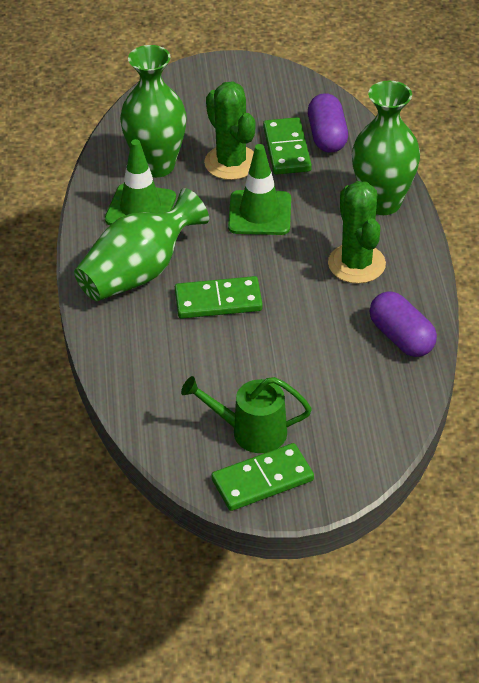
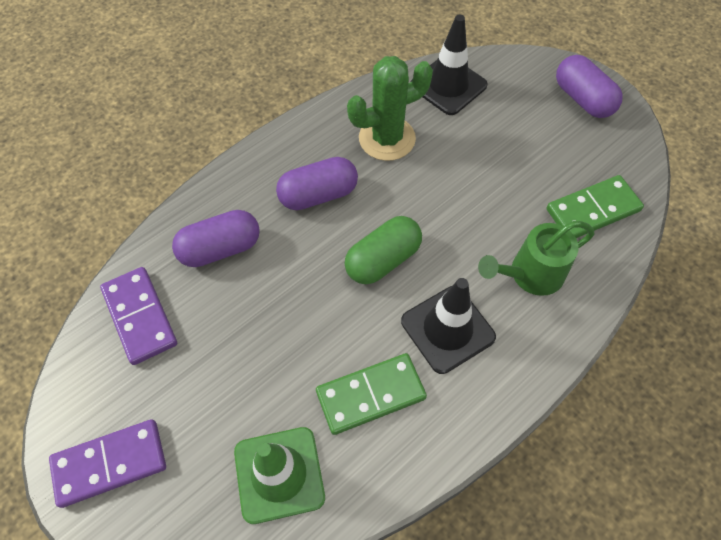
black traffic cone: 0 -> 2
green cactus: 2 -> 1
green capsule: 0 -> 1
green domino: 3 -> 2
green traffic cone: 2 -> 1
green vase: 3 -> 0
purple capsule: 2 -> 3
purple domino: 0 -> 2

